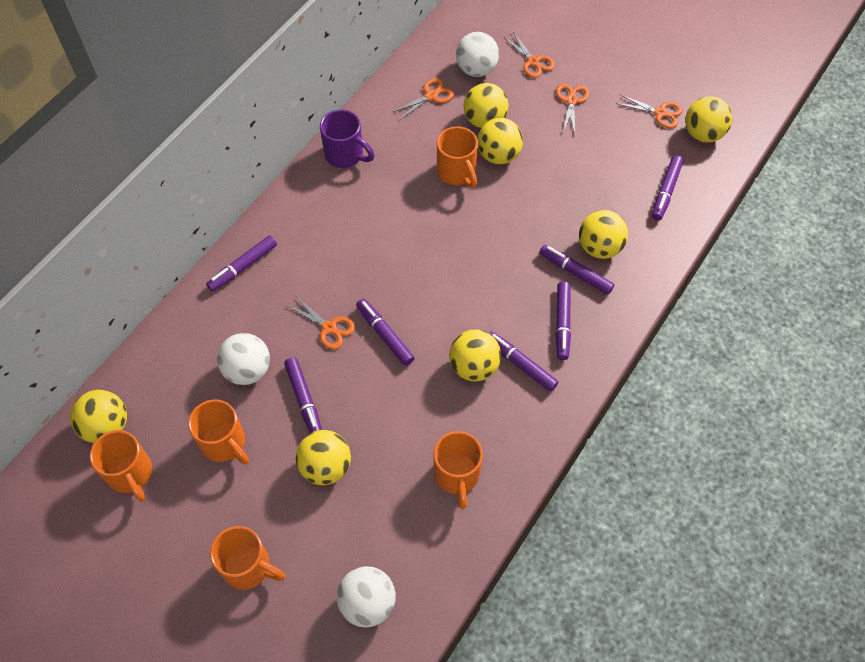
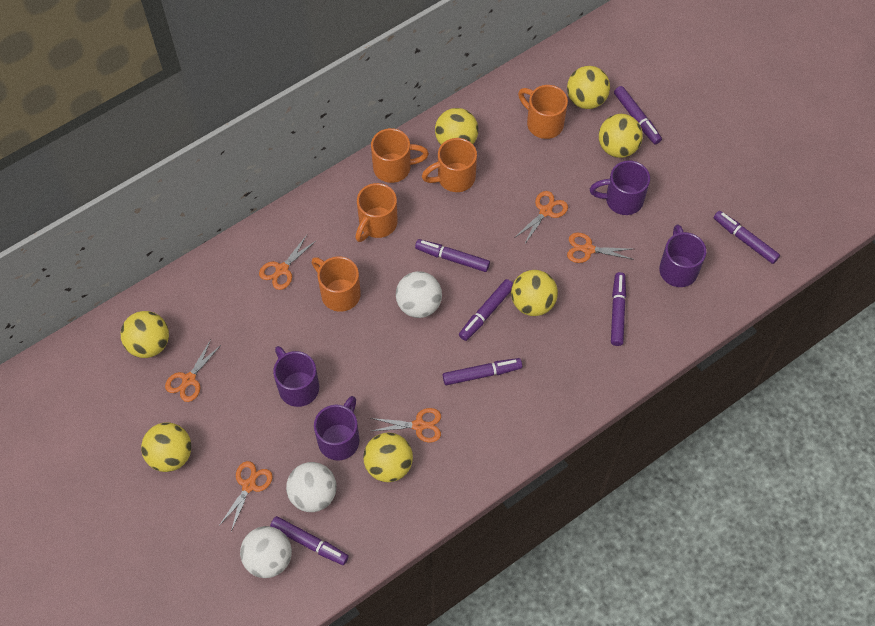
orange scissors: 5 -> 6
purple mug: 1 -> 4

